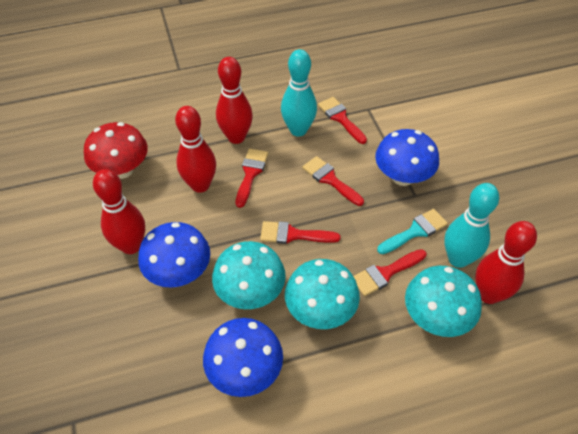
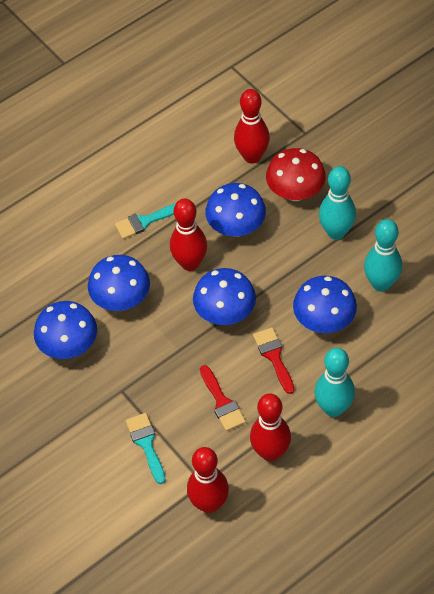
blue mushroom: 3 -> 5
red brush: 5 -> 2
turquoise bowling pin: 2 -> 3
turquoise brush: 1 -> 2
turquoise mushroom: 3 -> 0

